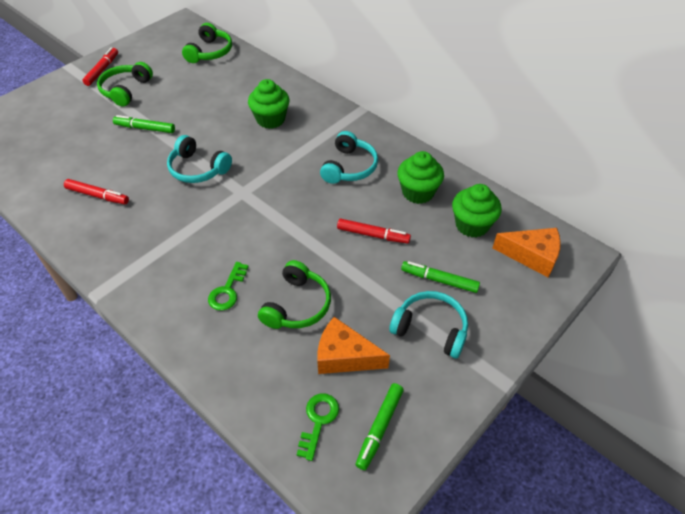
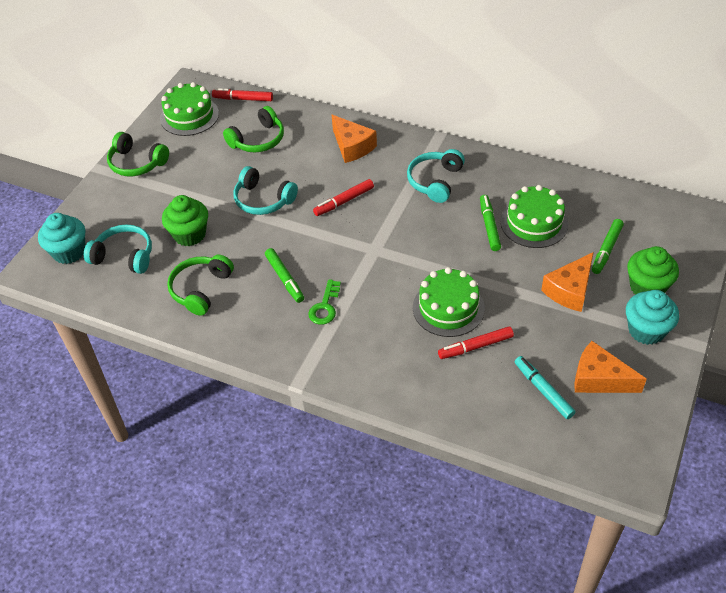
green cake: 0 -> 3
green cupcake: 3 -> 2
green key: 2 -> 1
orange cheese: 2 -> 3
turquoise cupcake: 0 -> 2
turquoise marker: 0 -> 1

